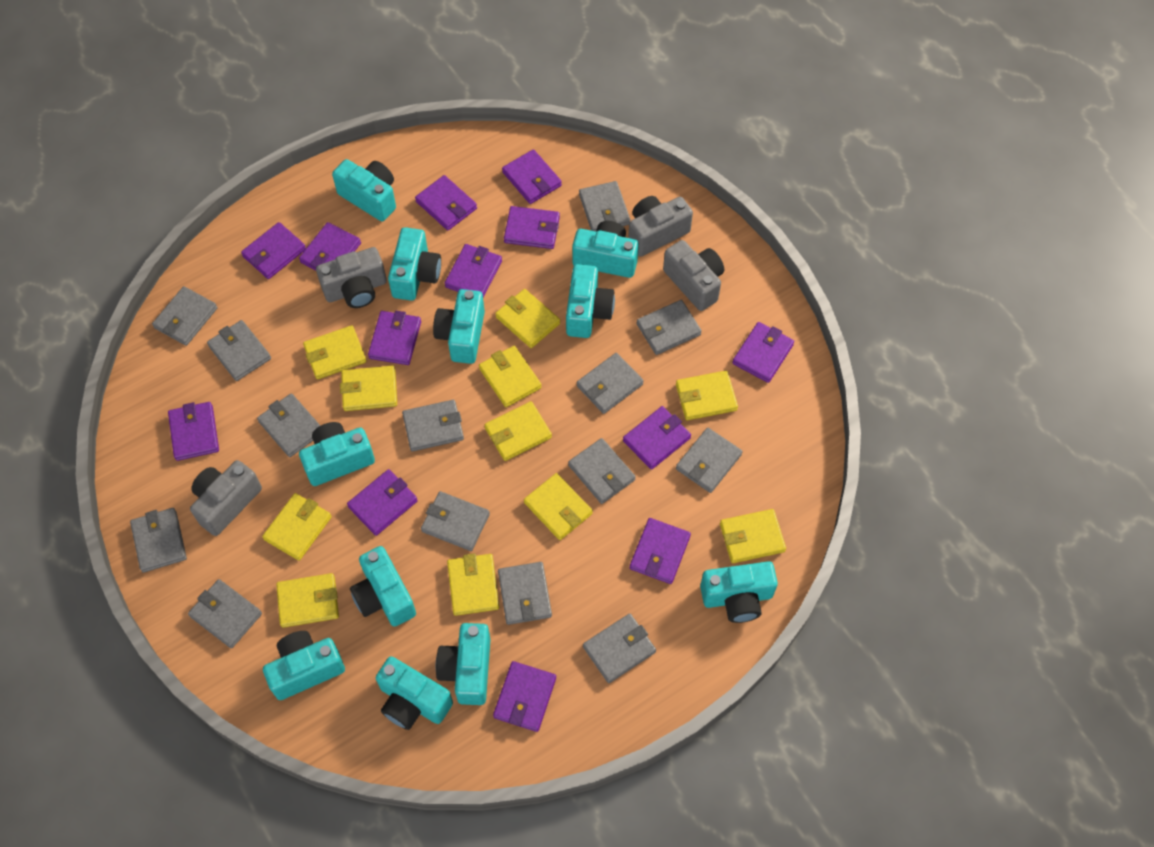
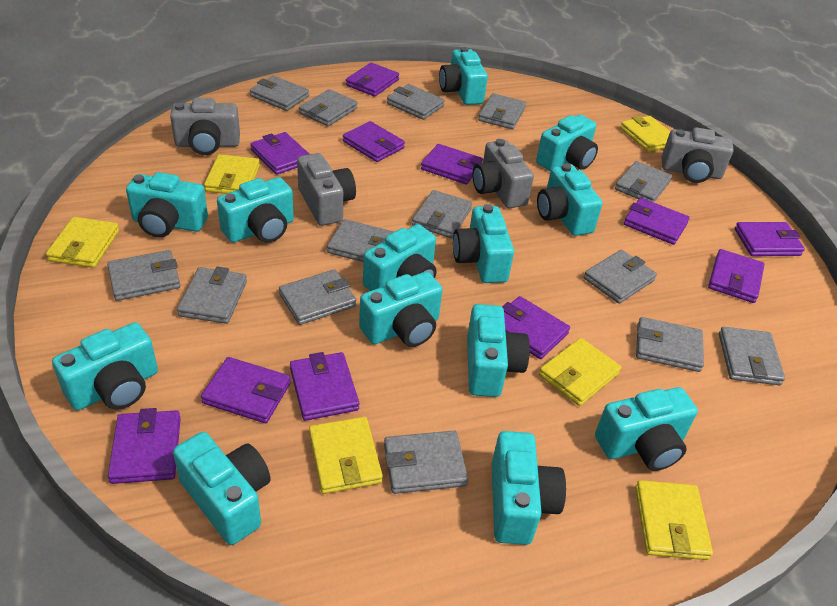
purple wallet: 13 -> 11
turquoise camera: 11 -> 13
yellow wallet: 11 -> 6

